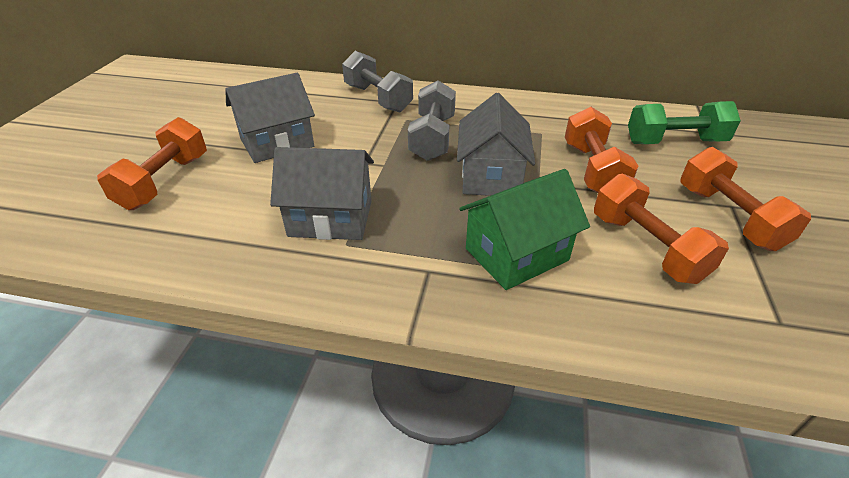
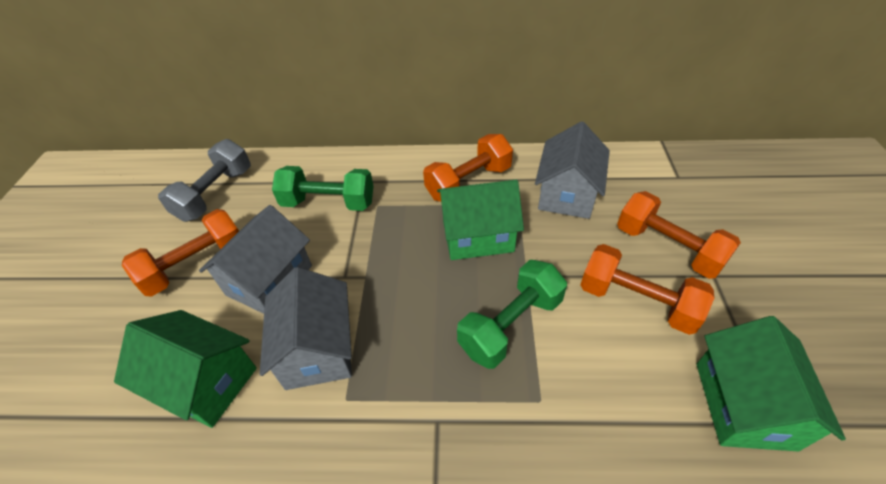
green dumbbell: 1 -> 2
green house: 1 -> 3
grey dumbbell: 2 -> 1

